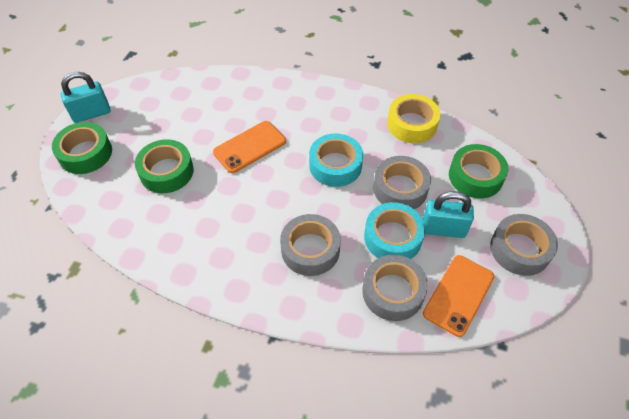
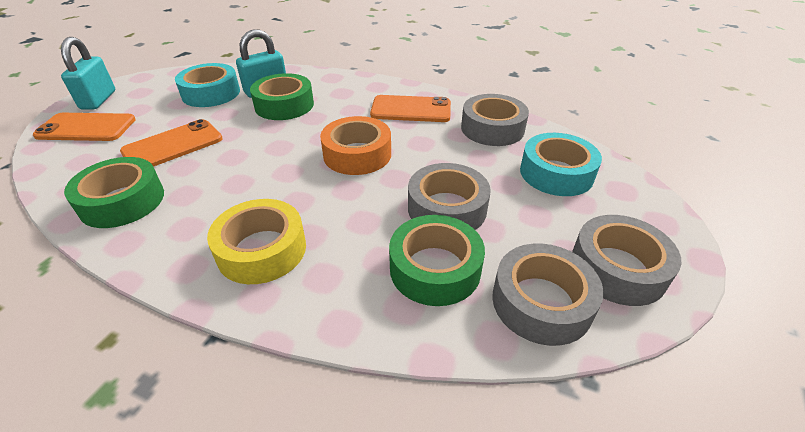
orange phone: 2 -> 3
orange tape: 0 -> 1

